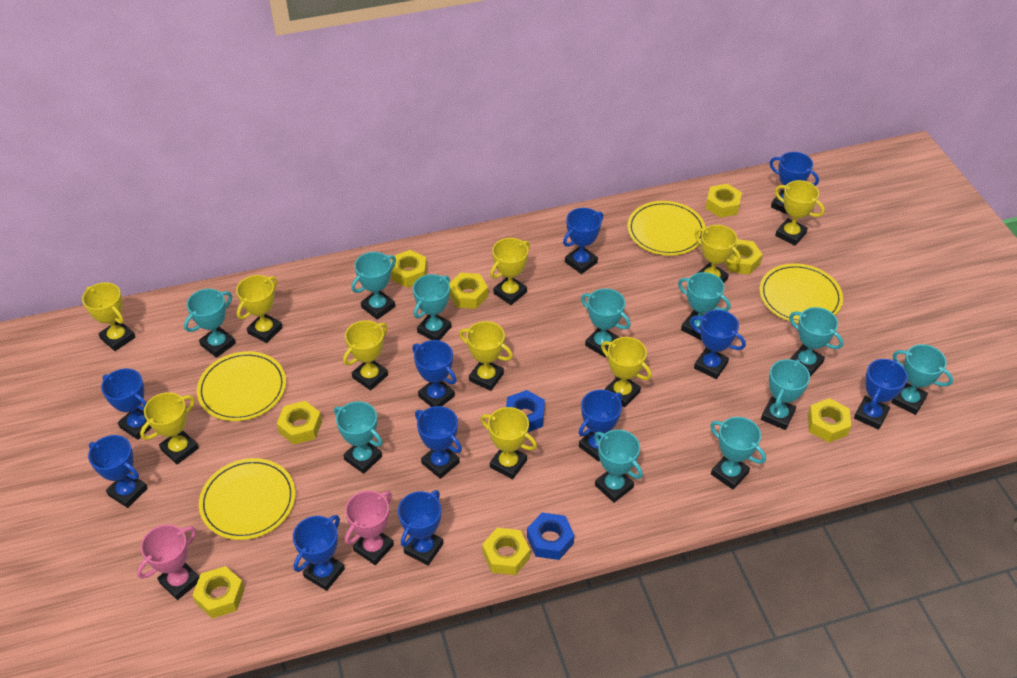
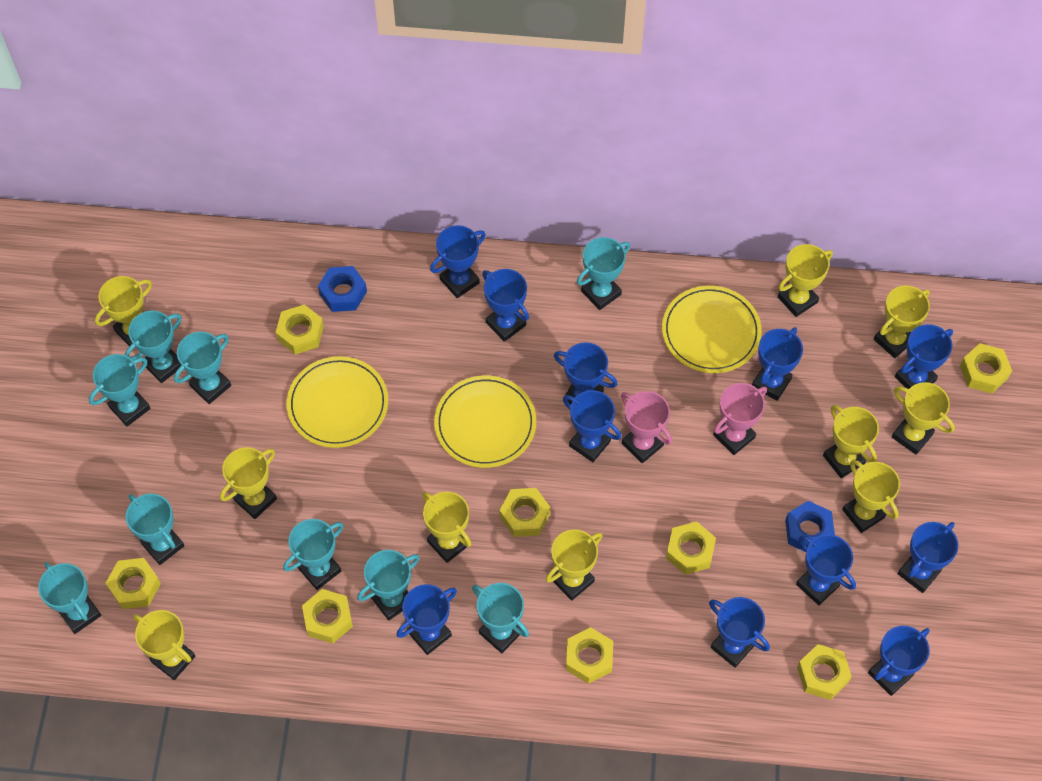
turquoise trophy: 11 -> 9
yellow plate: 4 -> 3

